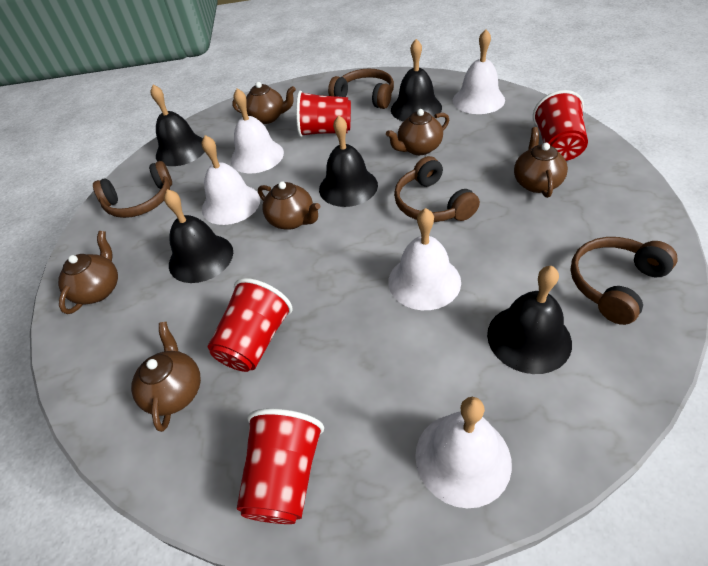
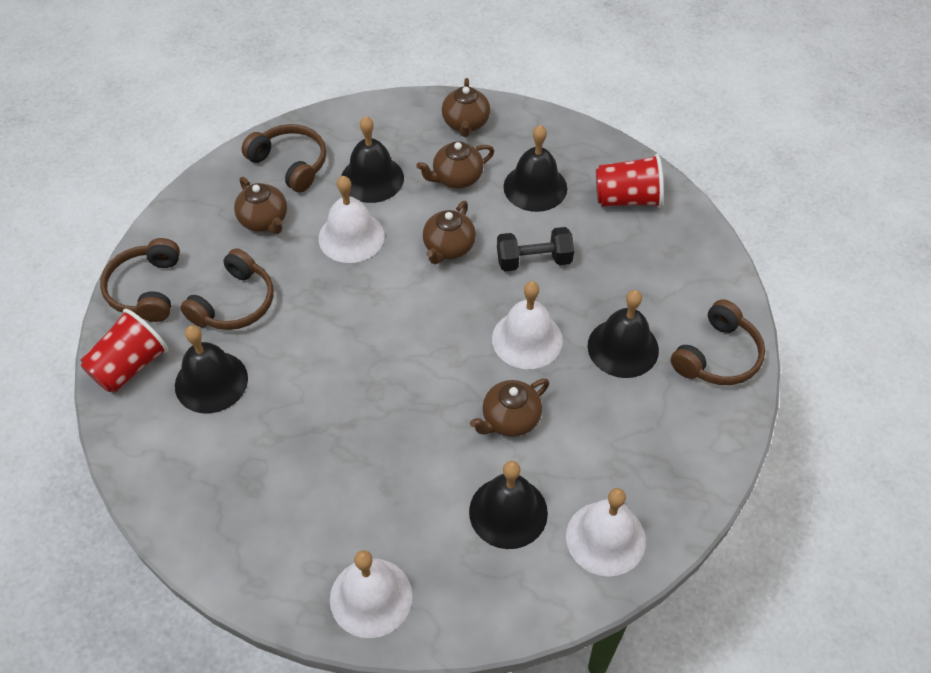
black dumbbell: 0 -> 1
brown teapot: 6 -> 5
red cup: 4 -> 2
white bell: 5 -> 4

